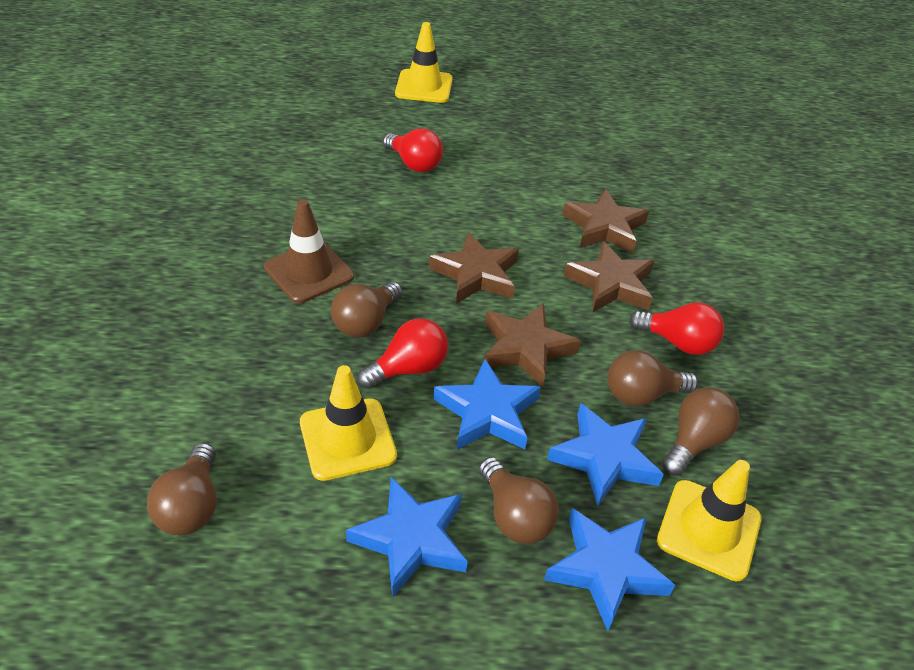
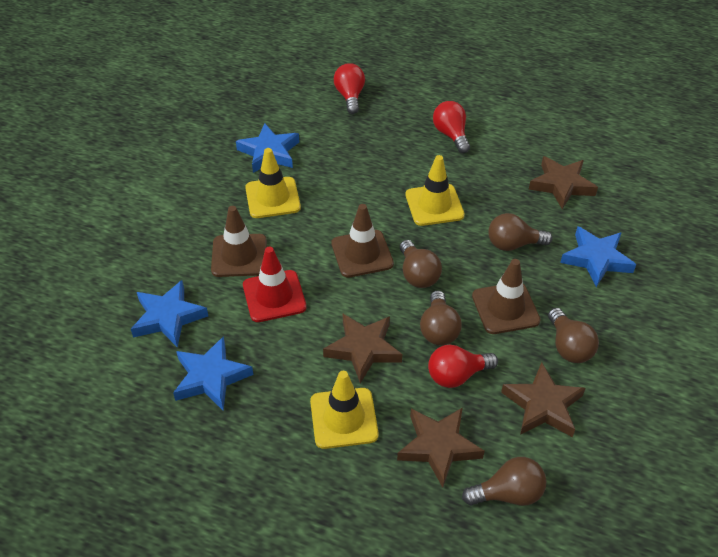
brown traffic cone: 1 -> 3
red traffic cone: 0 -> 1

